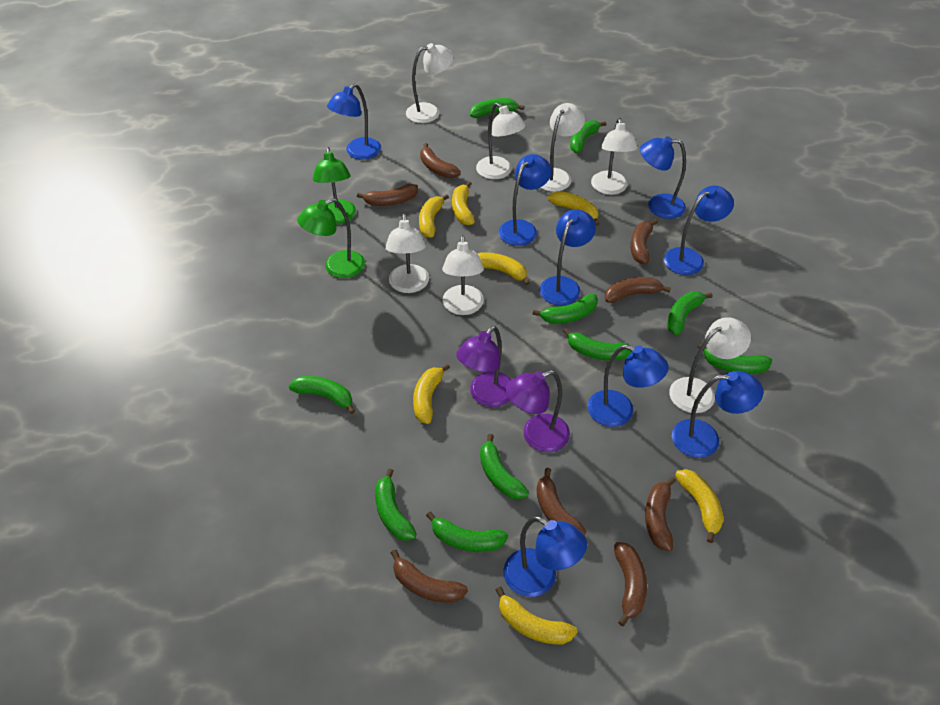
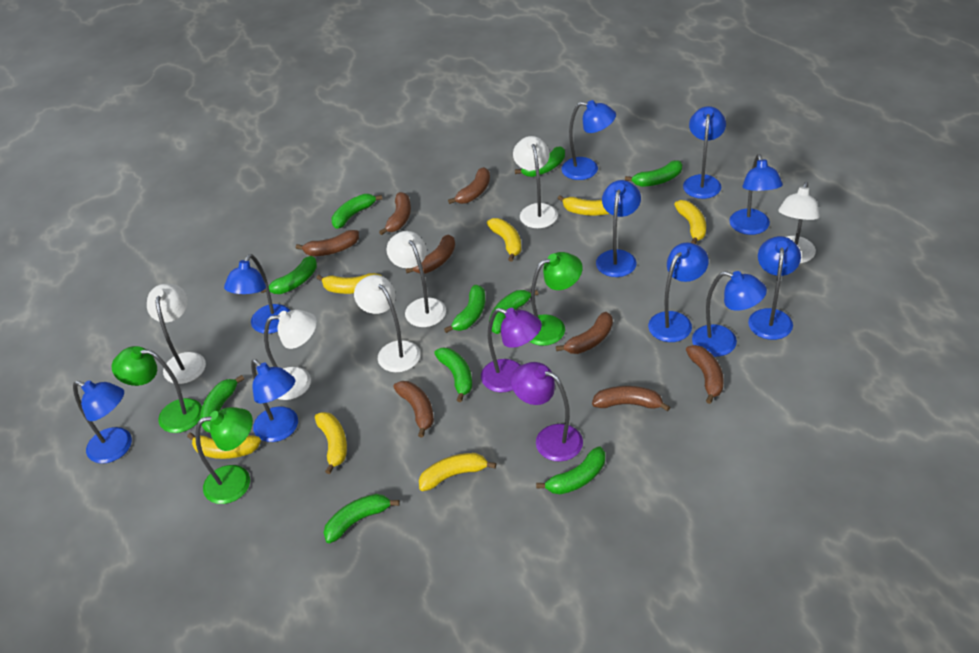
blue lamp: 8 -> 10
green lamp: 2 -> 3
white lamp: 7 -> 6

